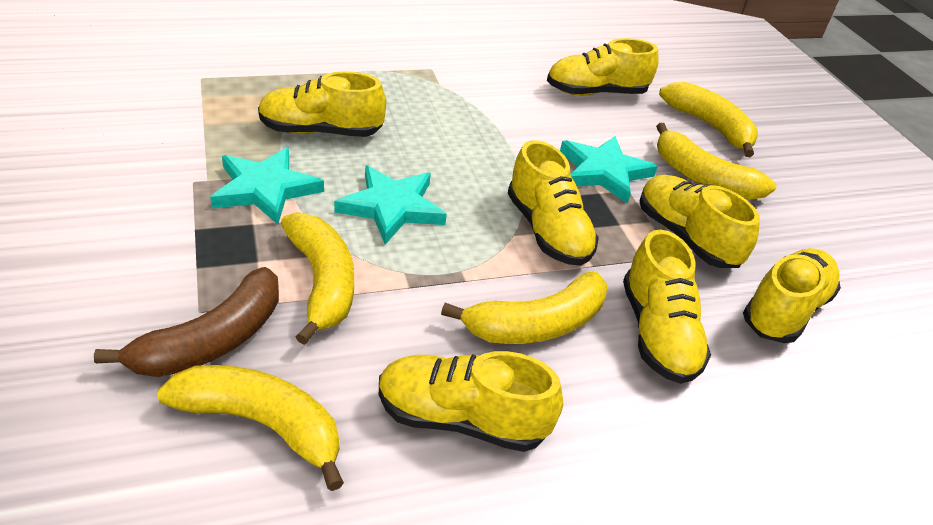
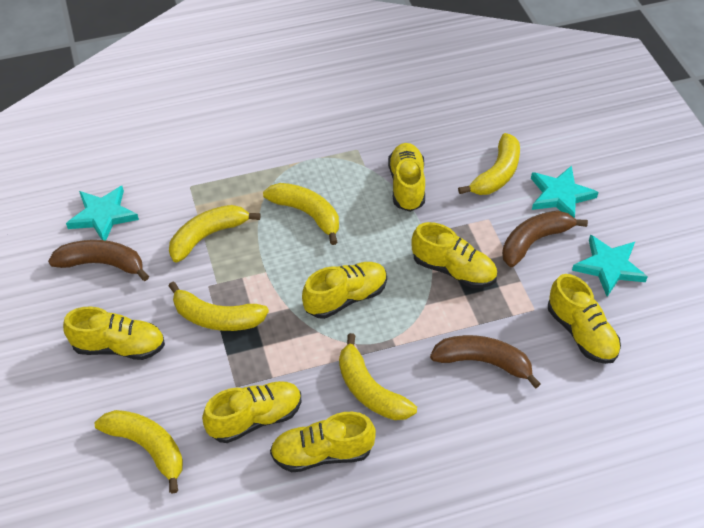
brown banana: 1 -> 3
yellow banana: 5 -> 6

